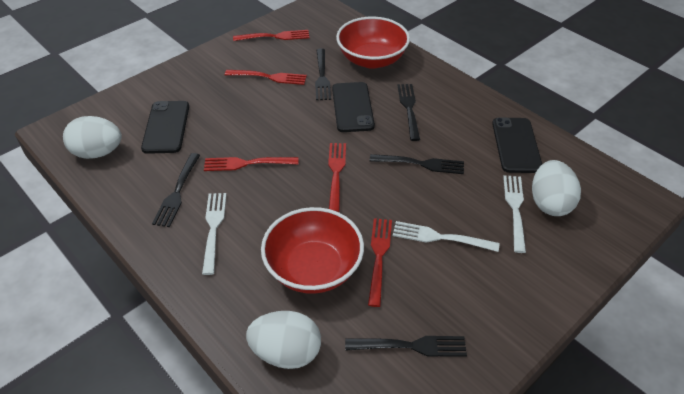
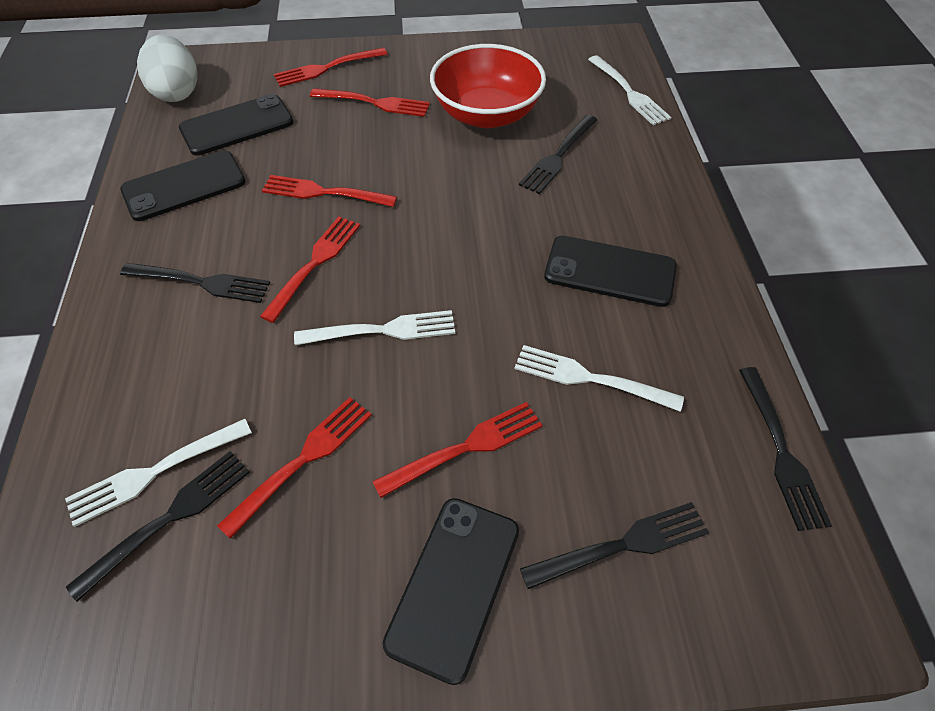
black phone: 3 -> 4
red bowl: 2 -> 1
red fork: 5 -> 6
white egg: 3 -> 1
white fork: 3 -> 4

